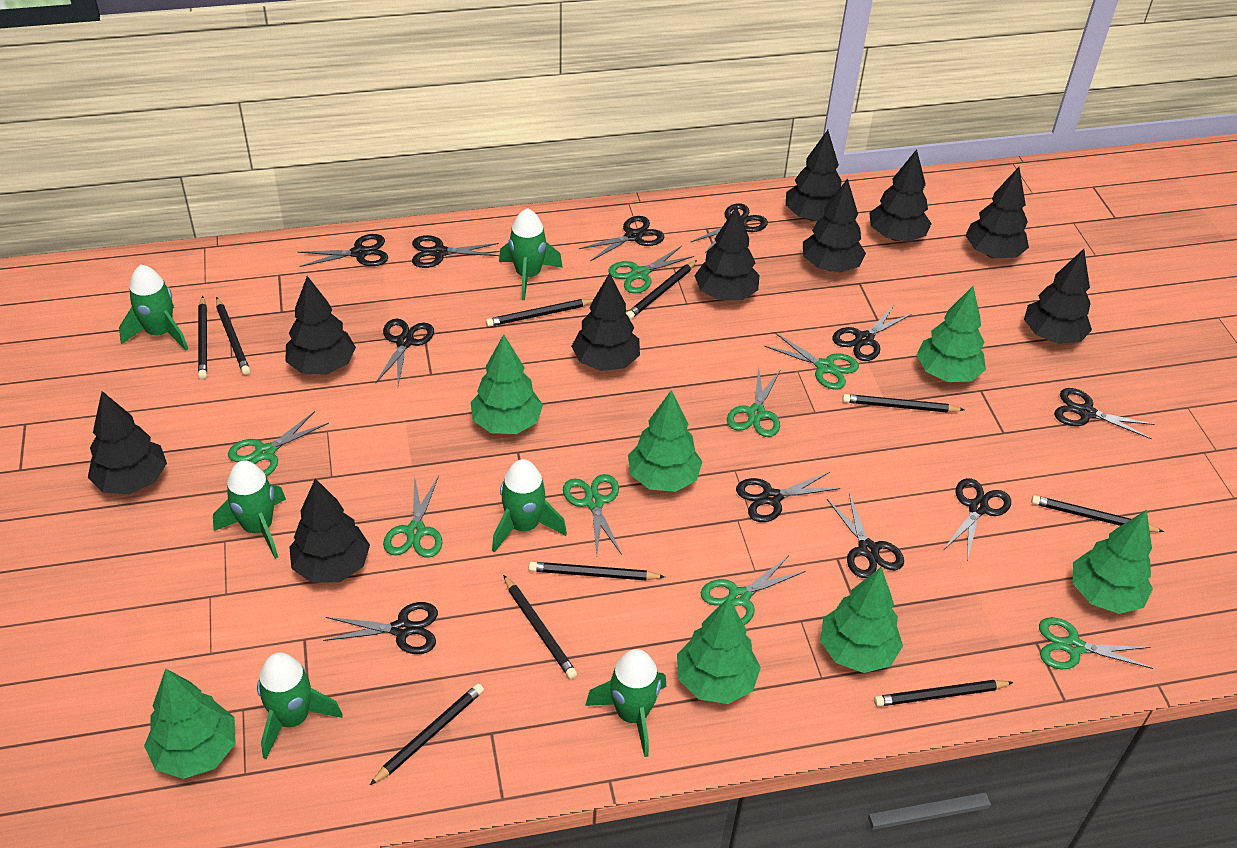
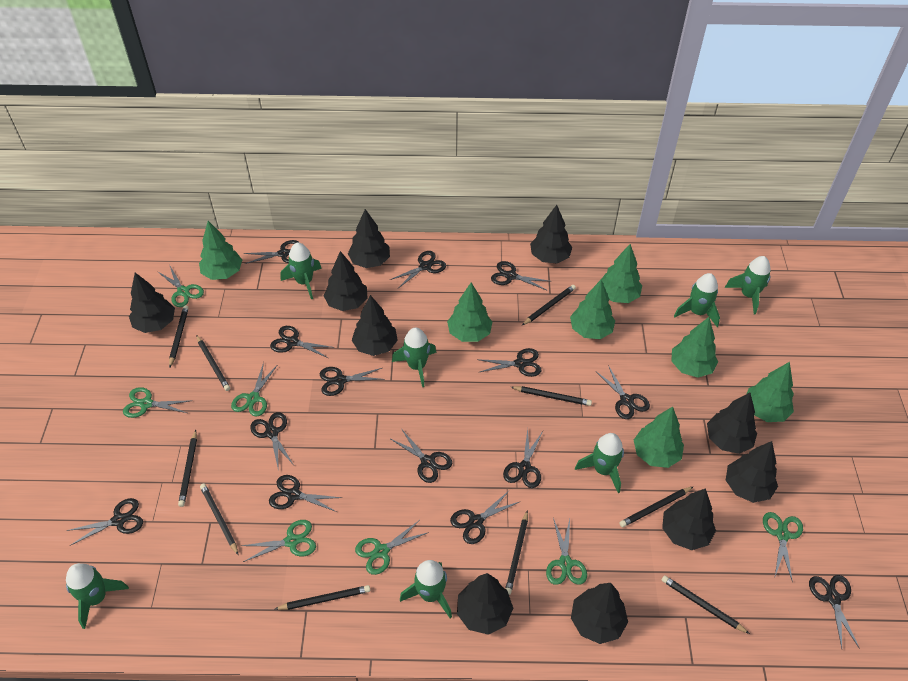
black scissors: 11 -> 14
green rocket: 6 -> 7
green scissors: 8 -> 7

